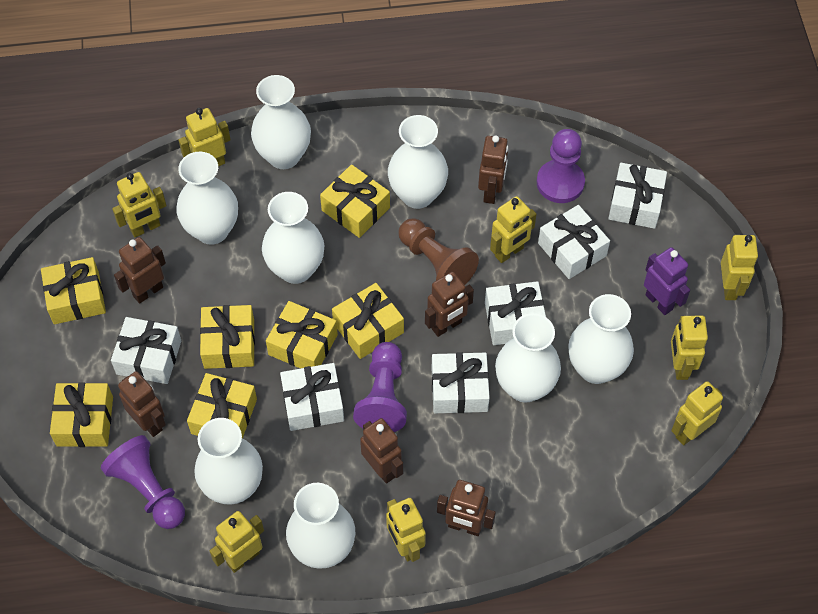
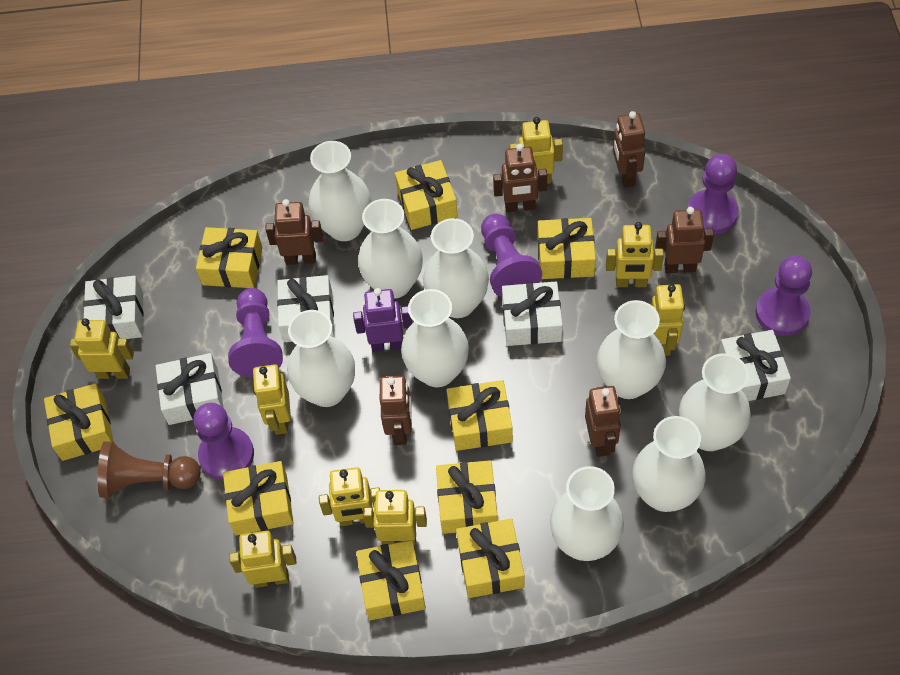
purple pawn: 3 -> 5
white gift: 6 -> 5
white vase: 8 -> 9
yellow gift: 7 -> 9

